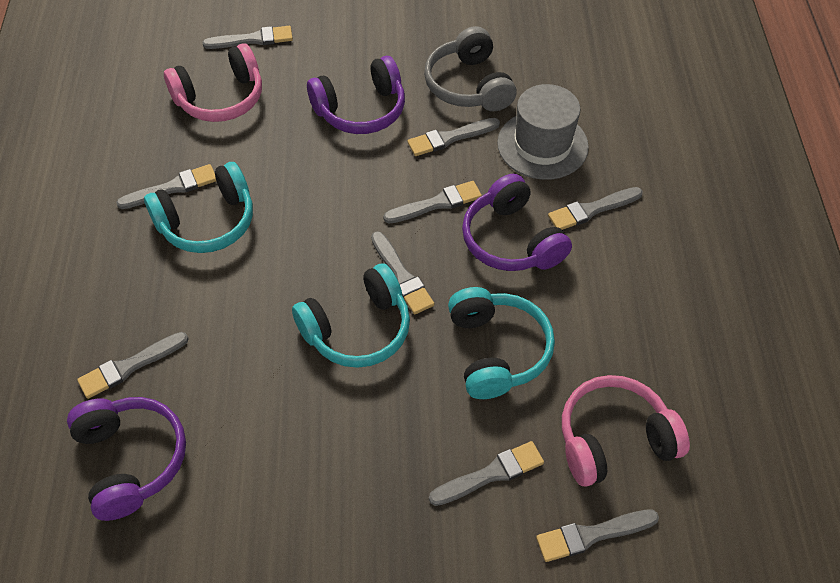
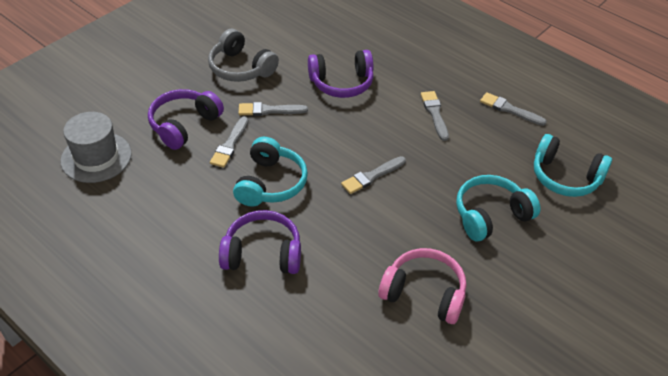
grey brush: 9 -> 5
pink headphones: 2 -> 1

